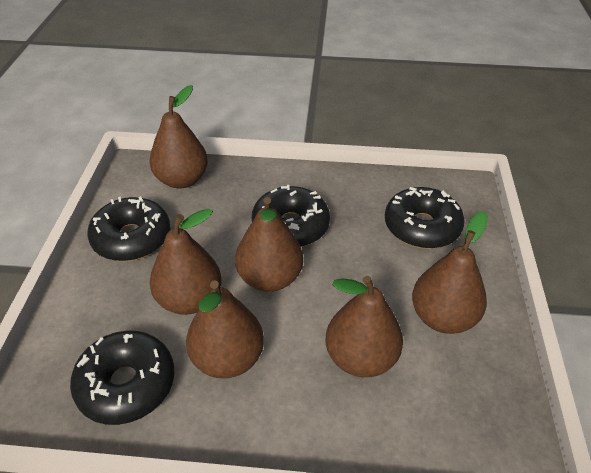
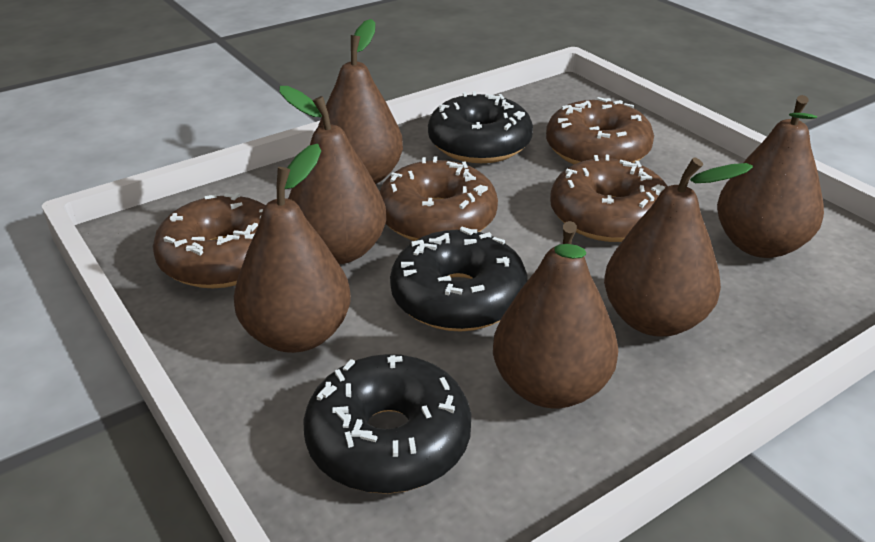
black donut: 4 -> 3
brown donut: 0 -> 4

